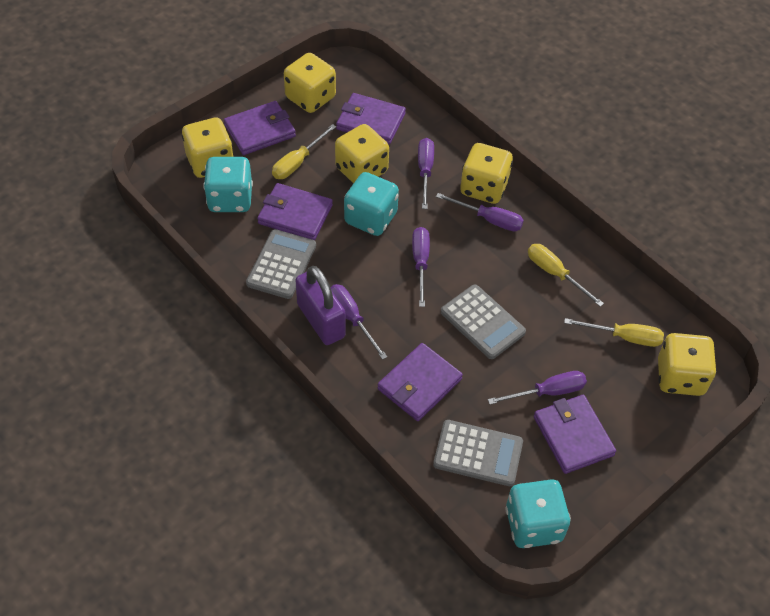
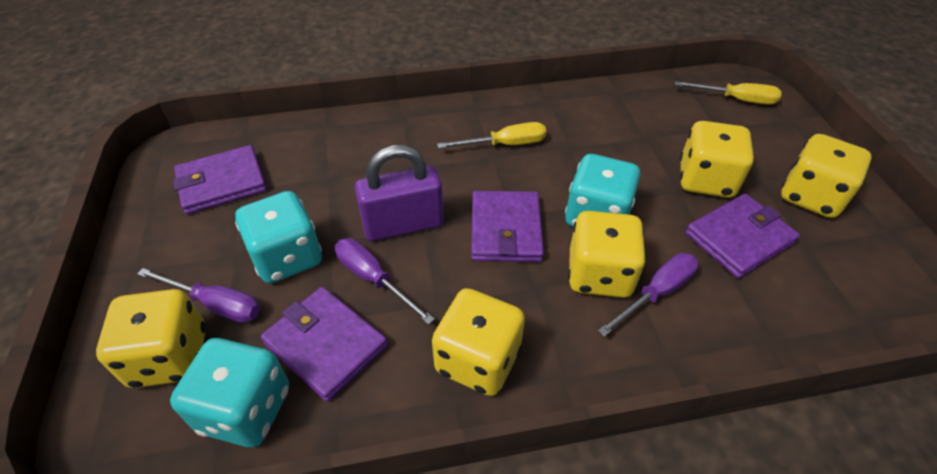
grey calculator: 3 -> 0
purple screwdriver: 5 -> 3
purple wallet: 5 -> 4
yellow screwdriver: 3 -> 2

